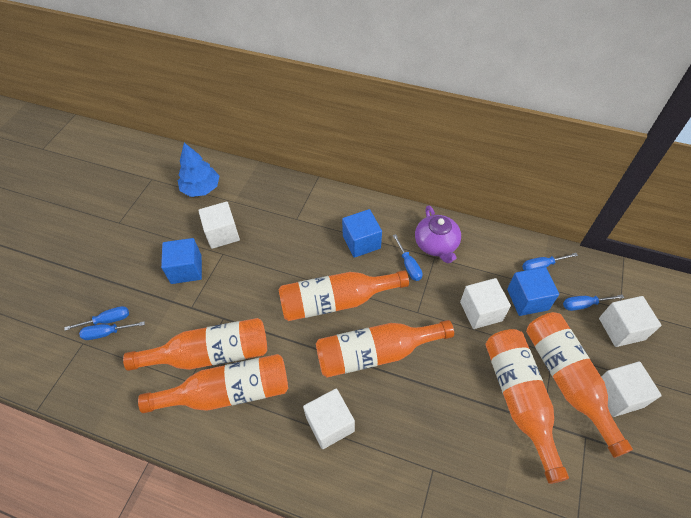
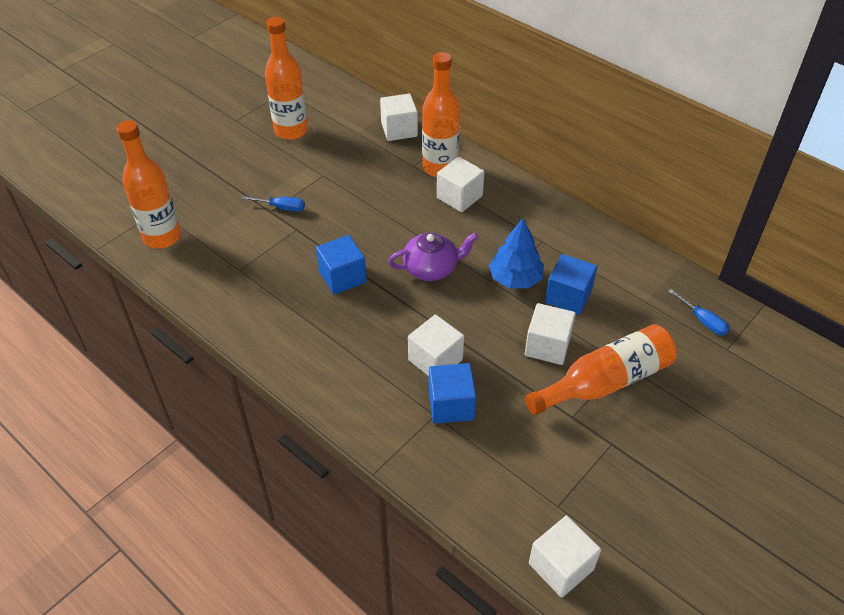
blue screwdriver: 5 -> 2
orange bottle: 6 -> 4

